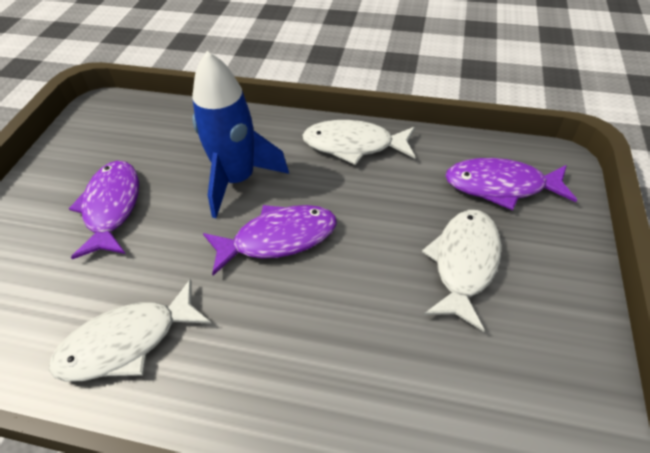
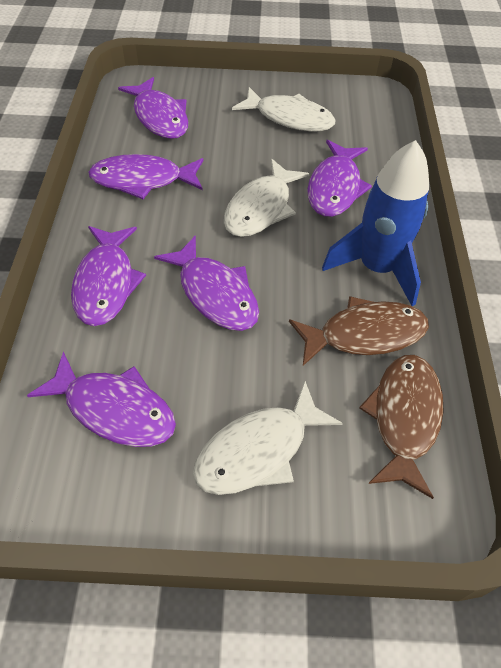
brown fish: 0 -> 2
purple fish: 3 -> 6

